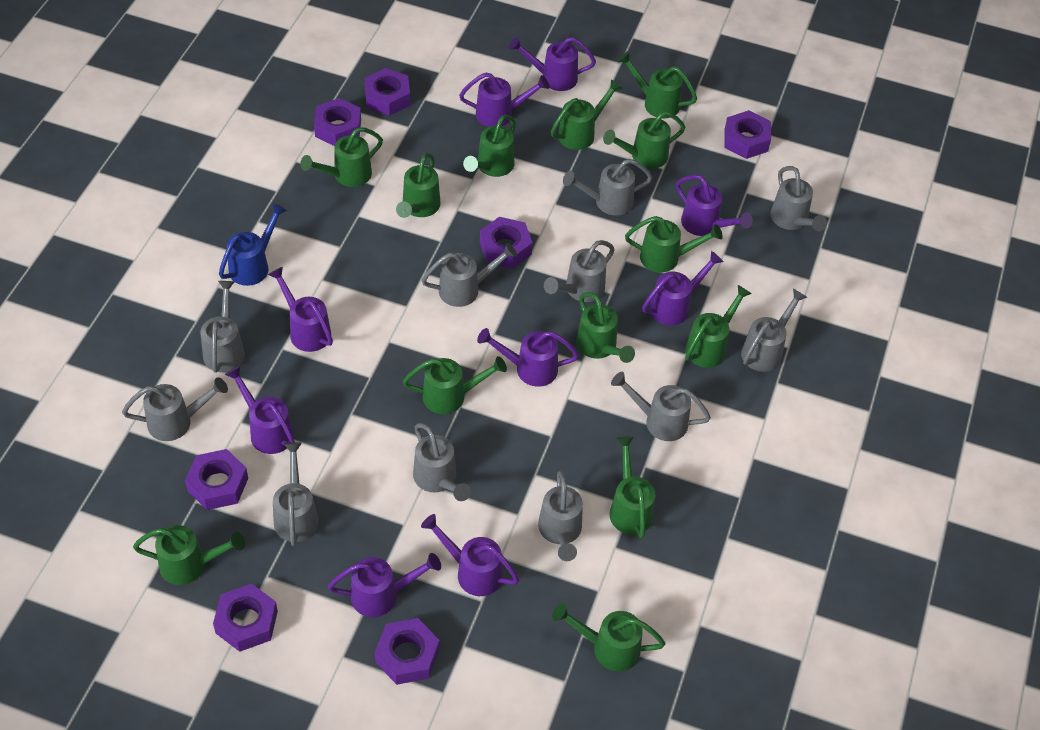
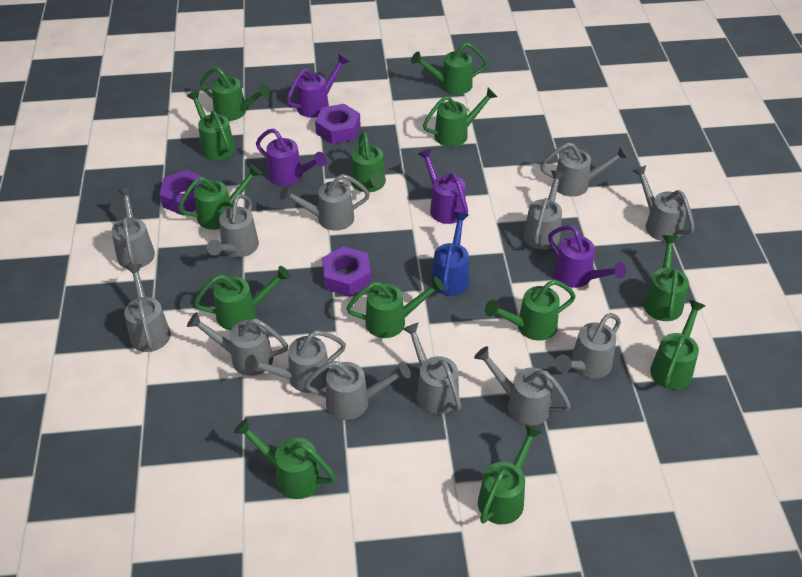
grey watering can: 11 -> 13
purple nut: 7 -> 3
purple watering can: 9 -> 4

